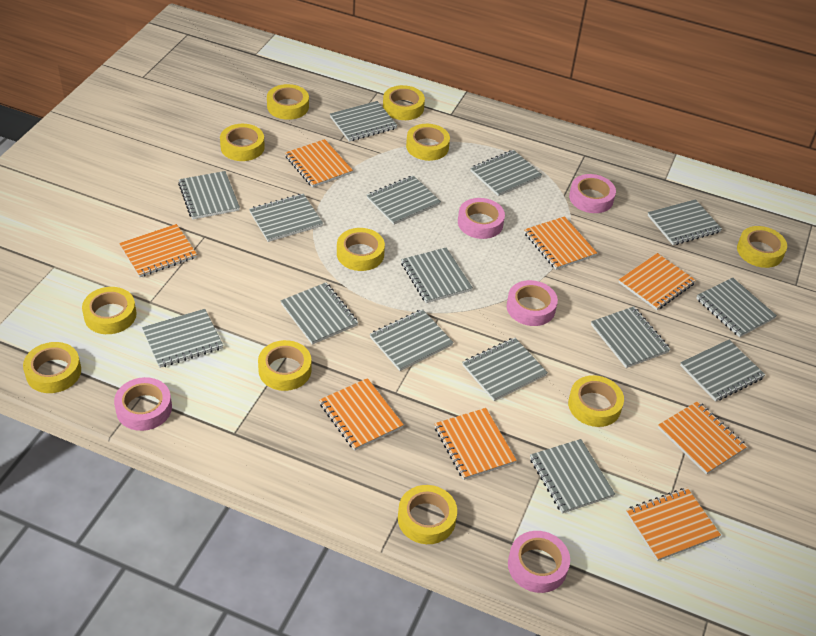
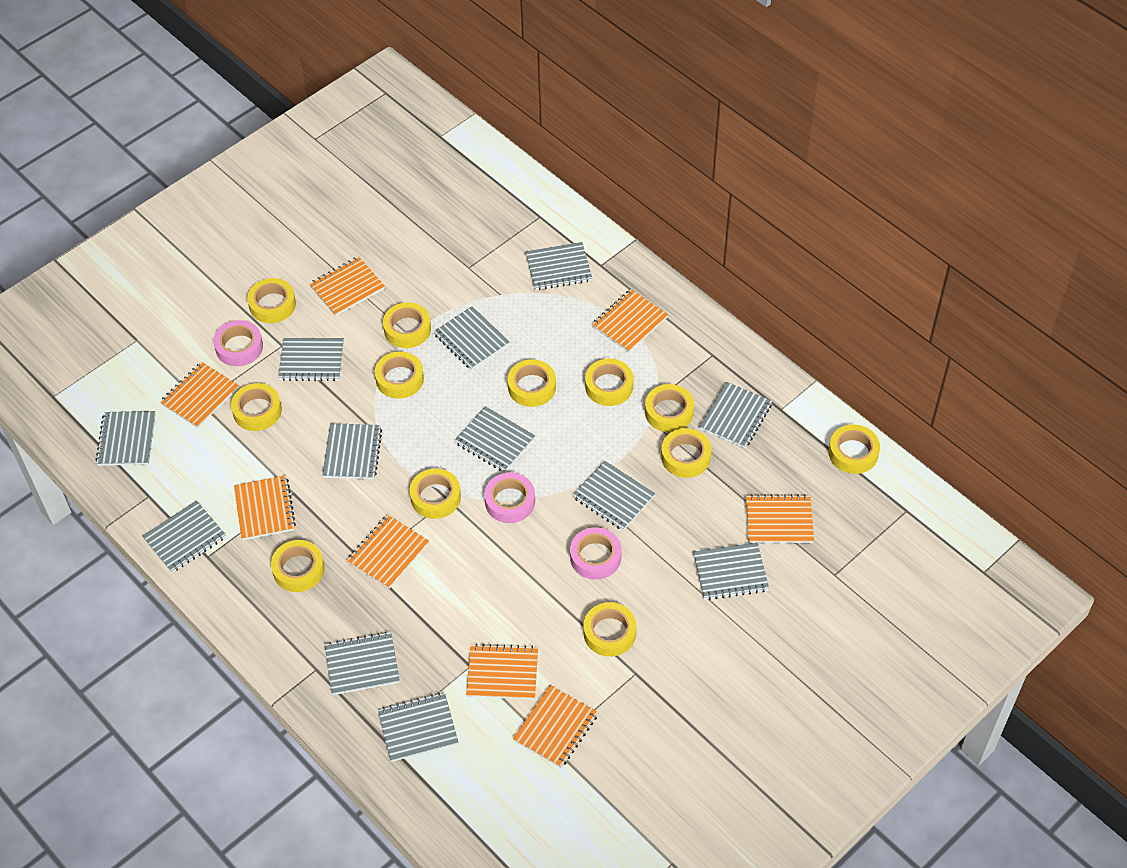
grey notebook: 15 -> 12
pink tape: 5 -> 3
yellow tape: 11 -> 12

